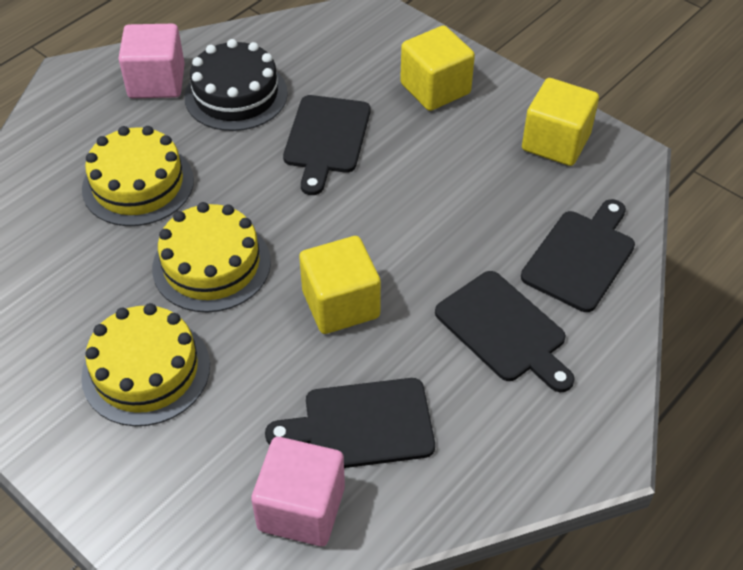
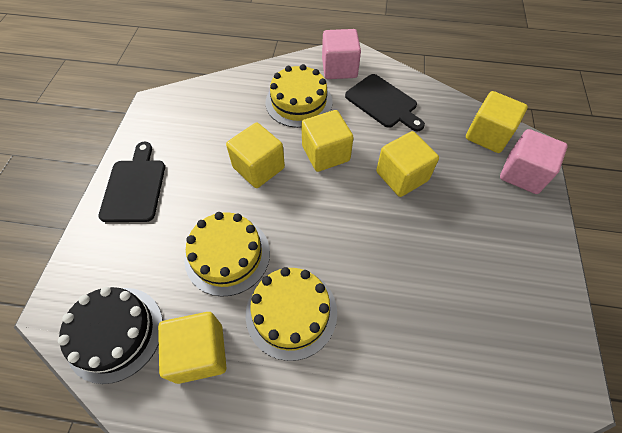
black cutting board: 4 -> 2
yellow cube: 3 -> 5

